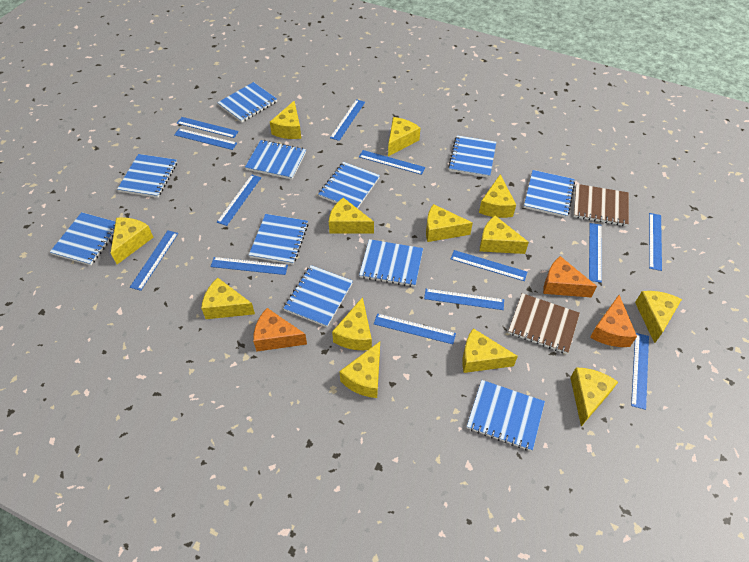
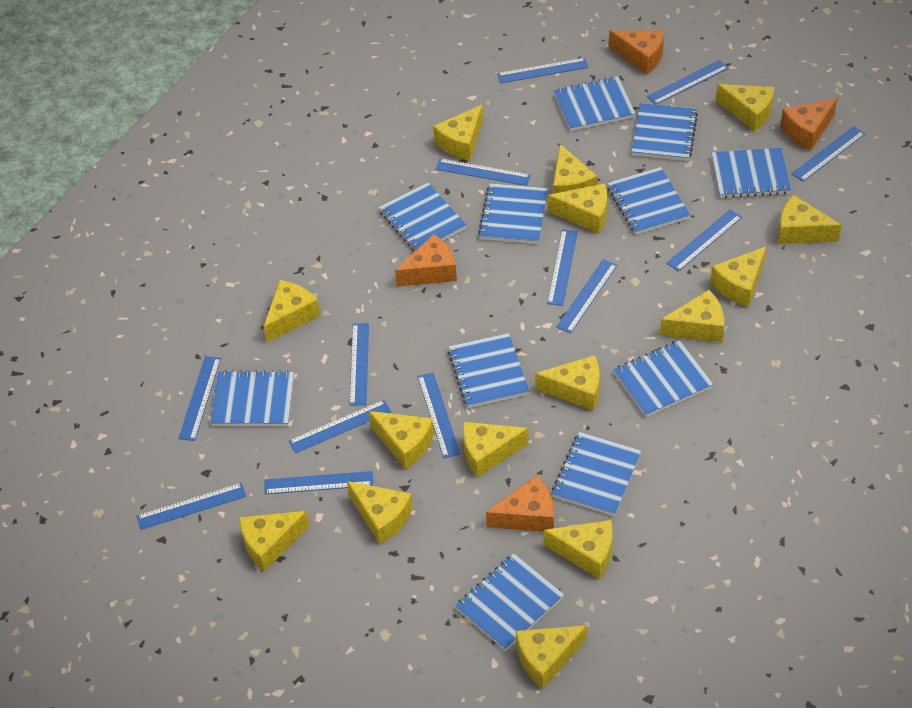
brown notebook: 2 -> 0
orange cheese: 3 -> 4
yellow cheese: 13 -> 15

